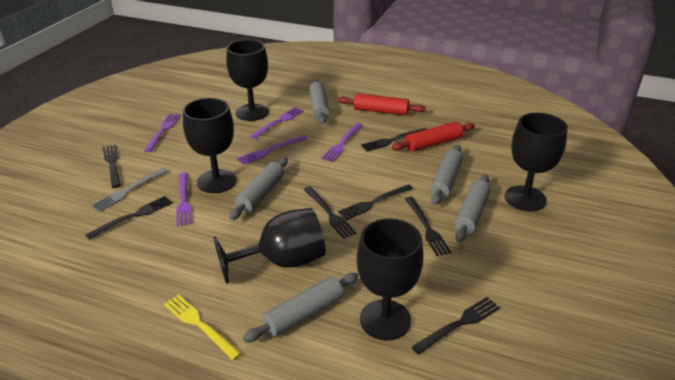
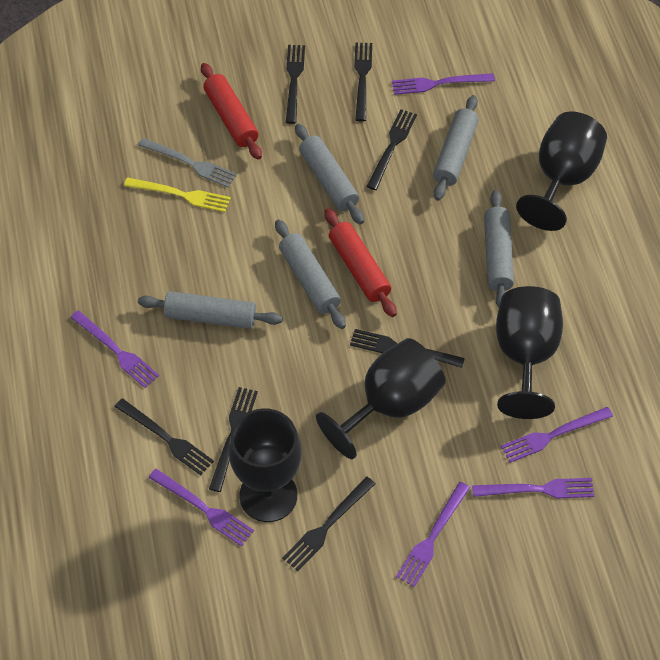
black goblet: 5 -> 4
purple fork: 5 -> 6

